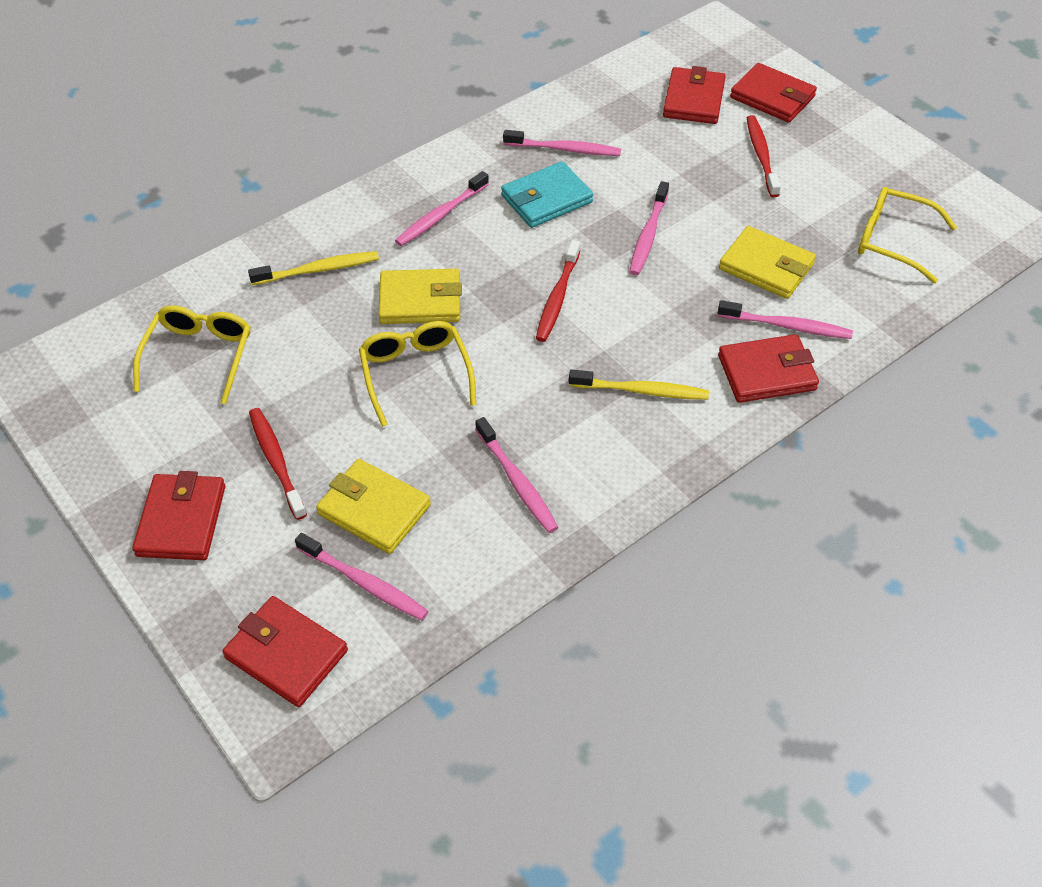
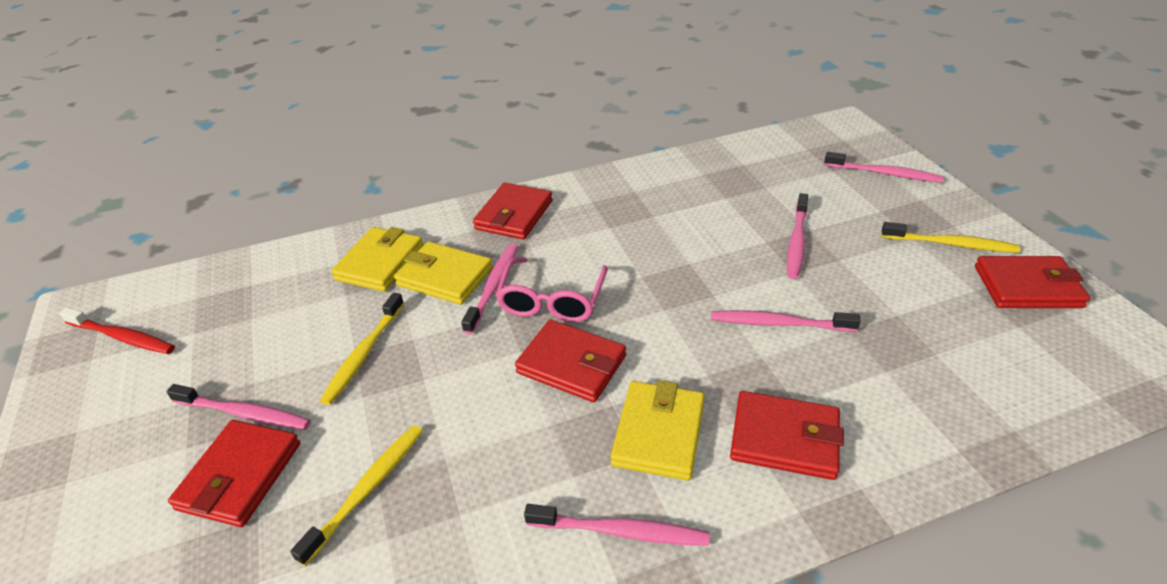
pink glasses: 0 -> 1
red toothbrush: 3 -> 1
turquoise wallet: 1 -> 0
yellow glasses: 3 -> 0
yellow toothbrush: 2 -> 3

